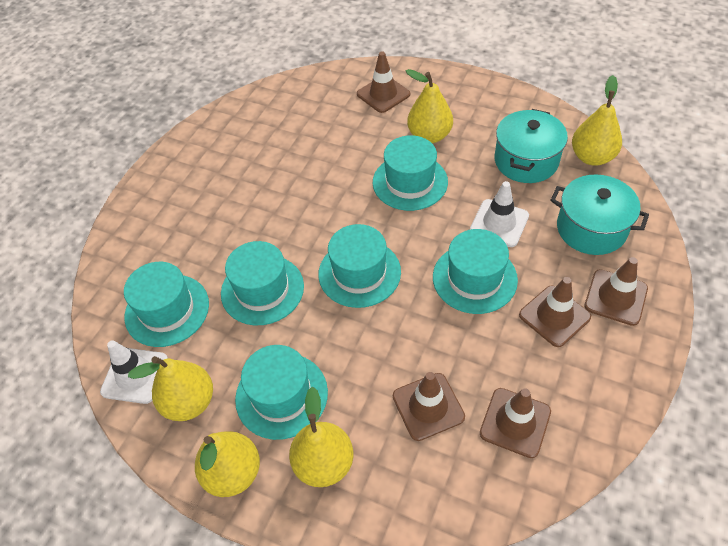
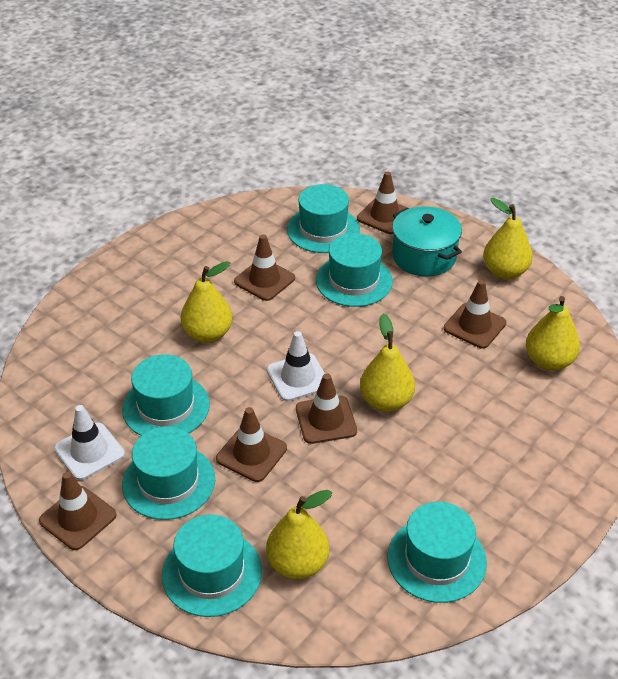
brown traffic cone: 5 -> 6
turquoise pot: 2 -> 1

